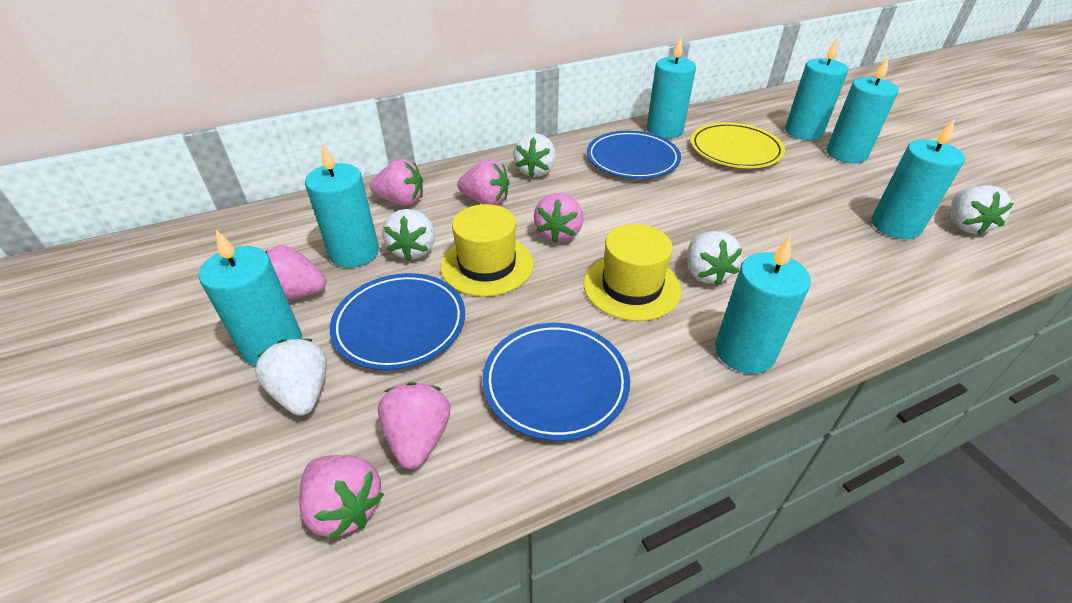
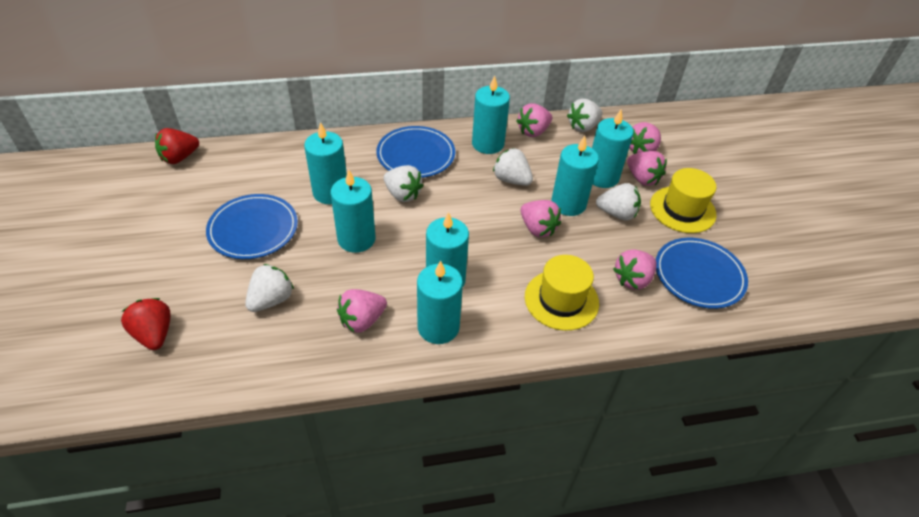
red strawberry: 0 -> 2
yellow plate: 1 -> 0

